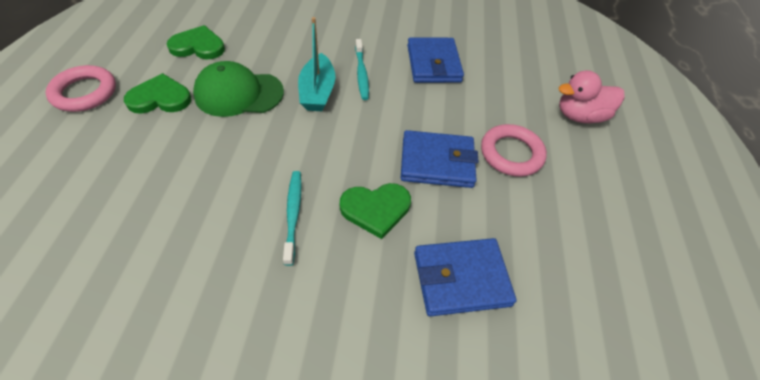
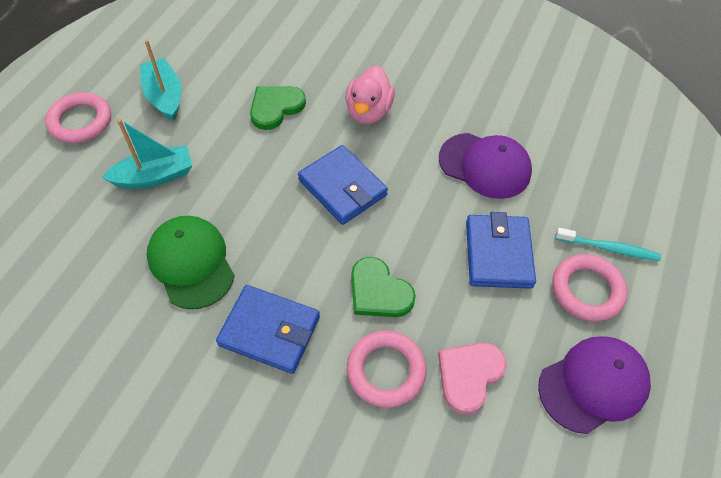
green heart: 3 -> 2
pink heart: 0 -> 1
pink ring: 2 -> 3
purple cap: 0 -> 2
turquoise boat: 1 -> 2
turquoise toothbrush: 2 -> 1

